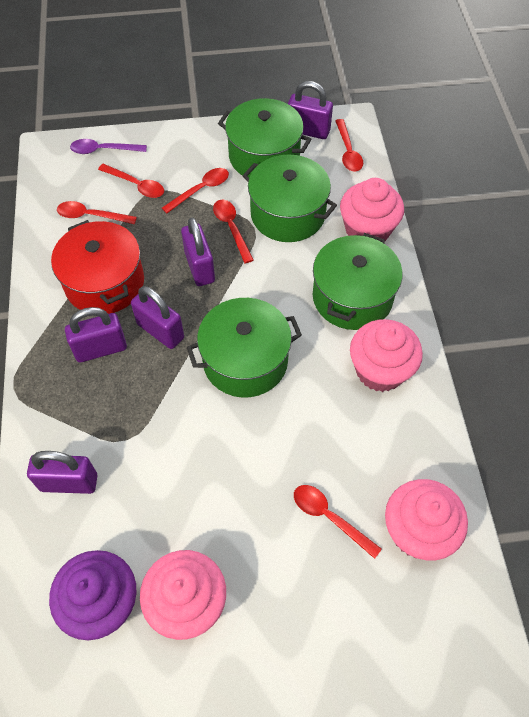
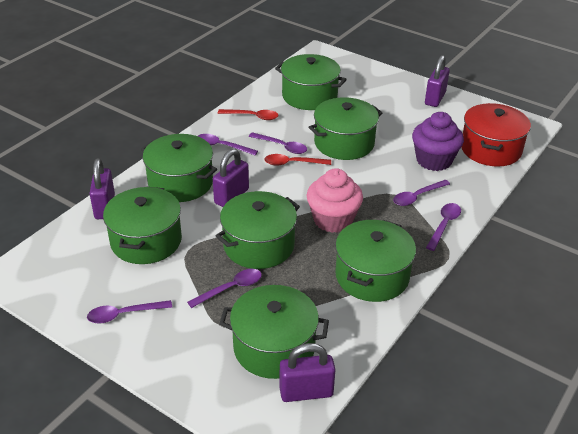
green pot: 4 -> 7
pink cupcake: 4 -> 1
purple padlock: 5 -> 4
purple spoon: 1 -> 6
red spoon: 6 -> 2

